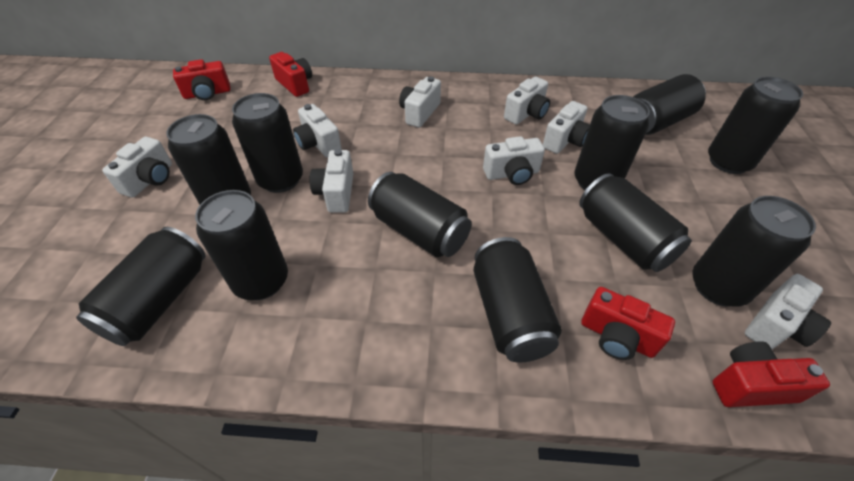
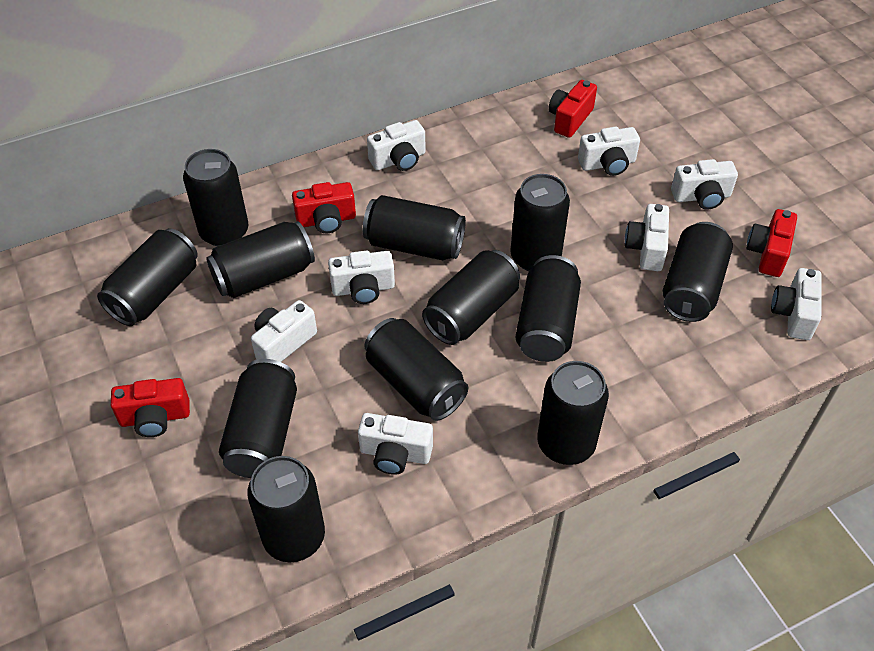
black can: 11 -> 12

